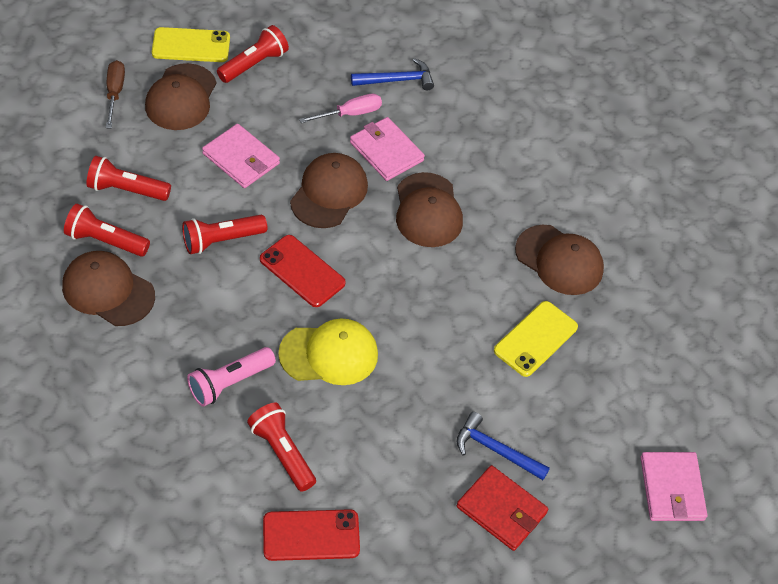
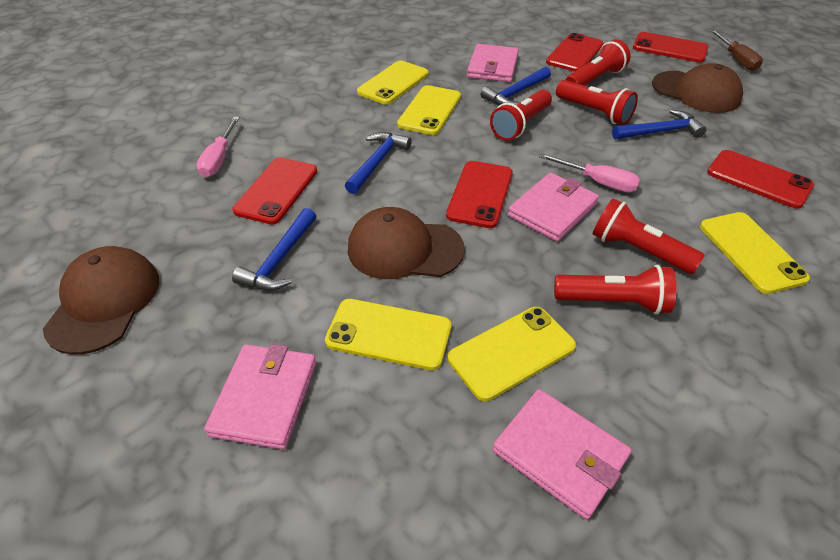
blue hammer: 2 -> 4
brown cap: 5 -> 3
pink flashlight: 1 -> 0
pink screwdriver: 1 -> 2
pink wallet: 3 -> 4
red phone: 2 -> 5
red wallet: 1 -> 0
yellow cap: 1 -> 0
yellow phone: 2 -> 5

